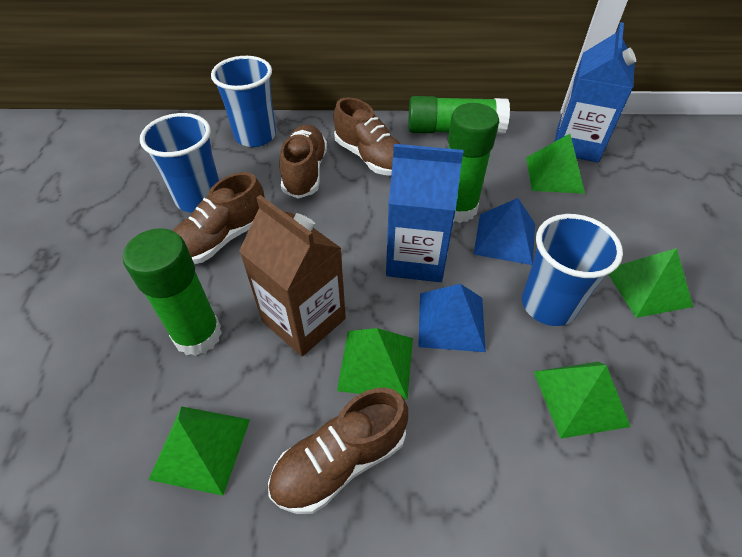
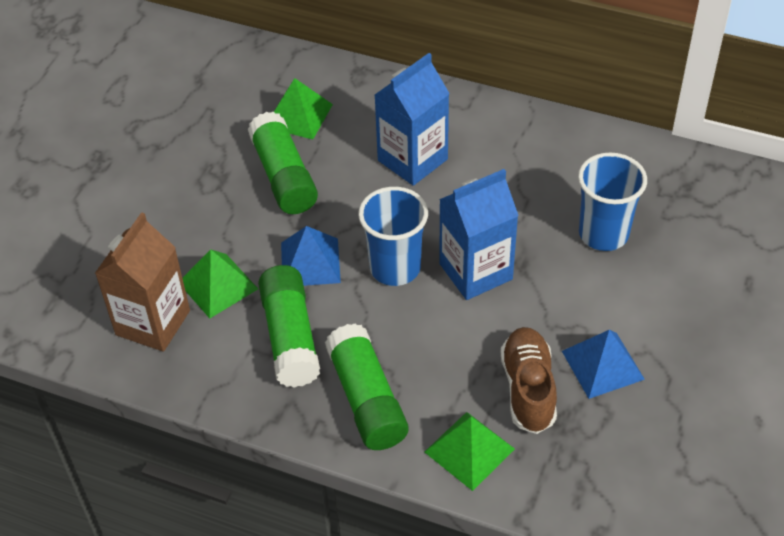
blue cup: 3 -> 2
brown shoe: 4 -> 1
green pyramid: 5 -> 3

